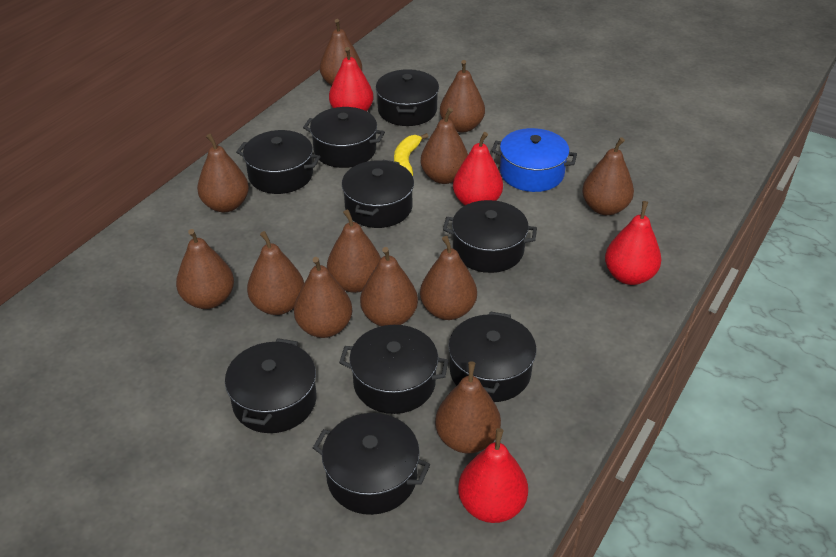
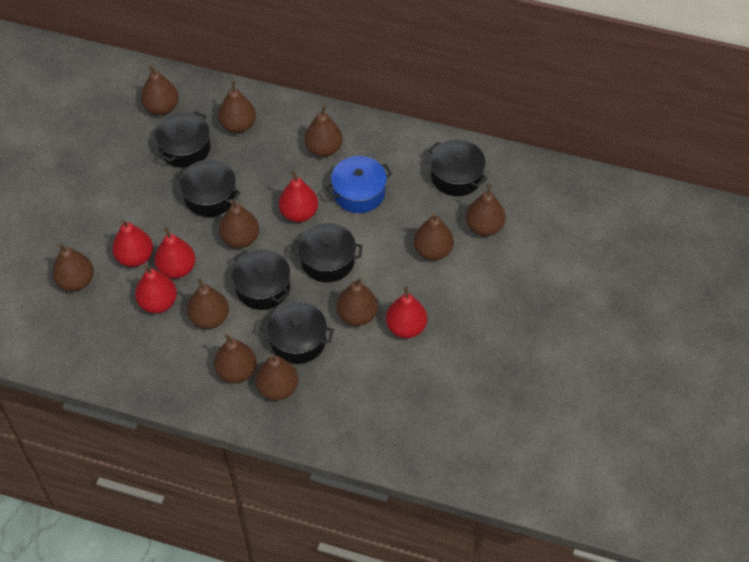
black pot: 9 -> 6
brown pear: 12 -> 11
red pear: 4 -> 5
yellow banana: 1 -> 0

